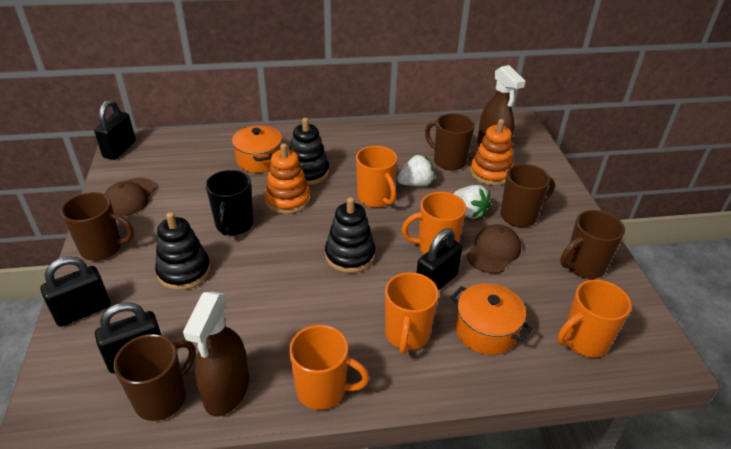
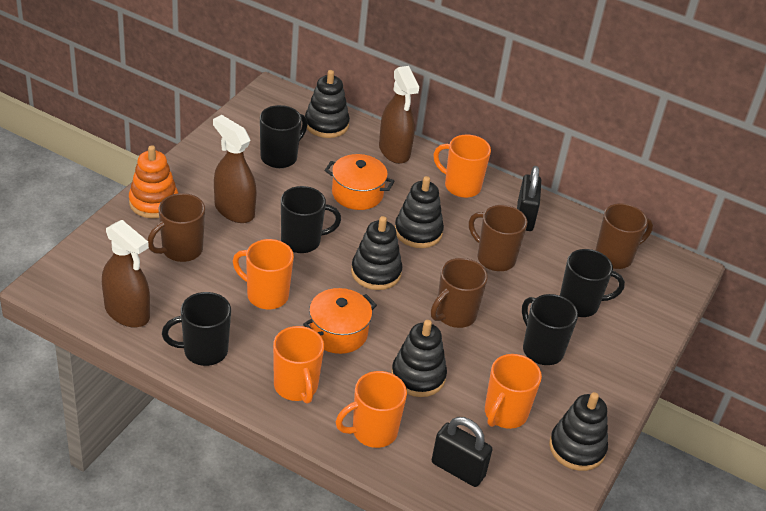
black mug: 1 -> 5
black padlock: 4 -> 2
black stacking toy: 3 -> 5
brown cap: 2 -> 0
brown mug: 5 -> 4
brown spray bottle: 2 -> 3
orange stacking toy: 2 -> 1
white strawberry: 2 -> 0

